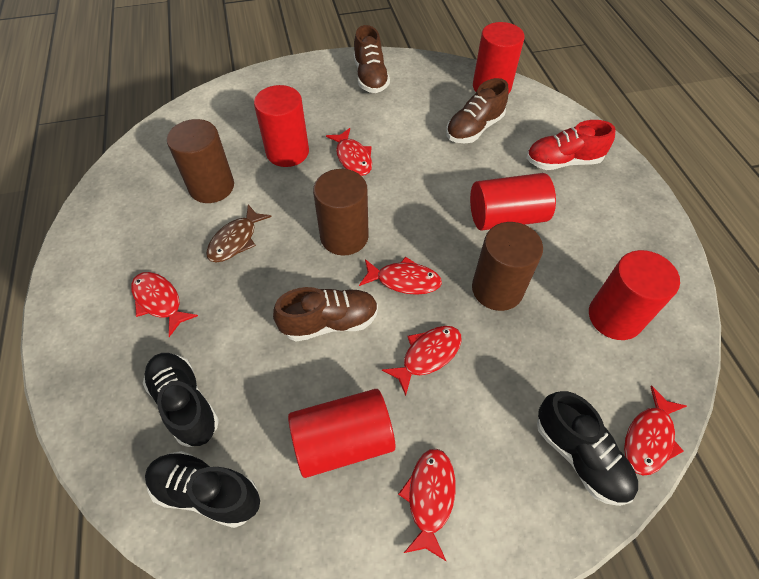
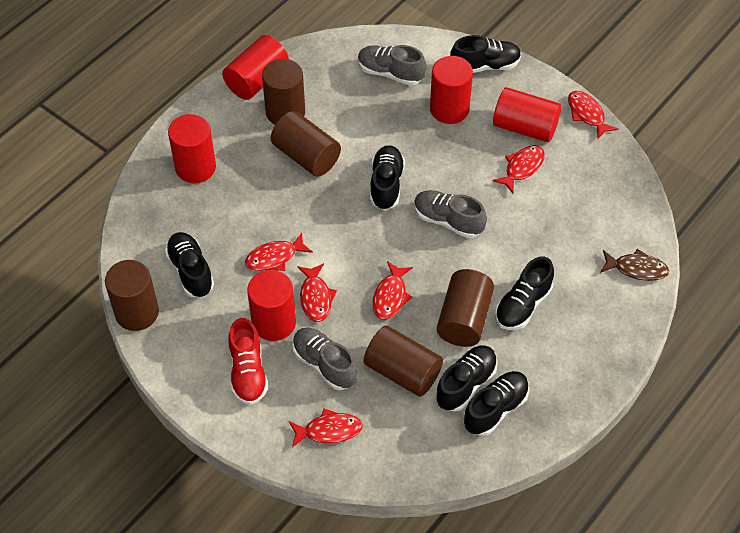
black shoe: 3 -> 6
brown cylinder: 3 -> 5
brown shoe: 3 -> 0
grey shoe: 0 -> 3

